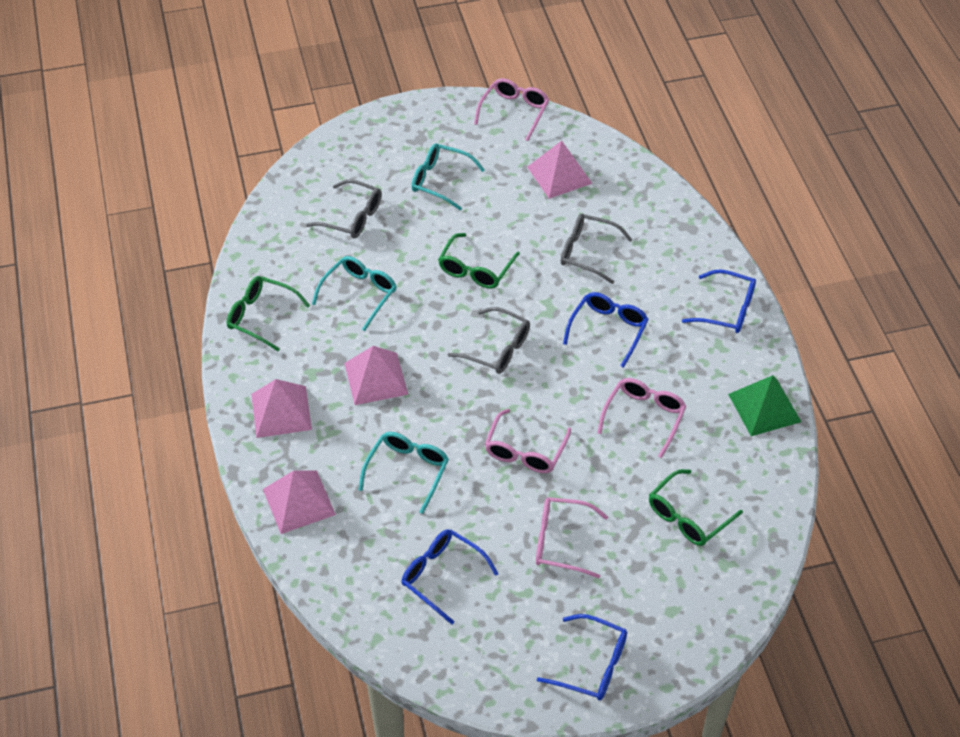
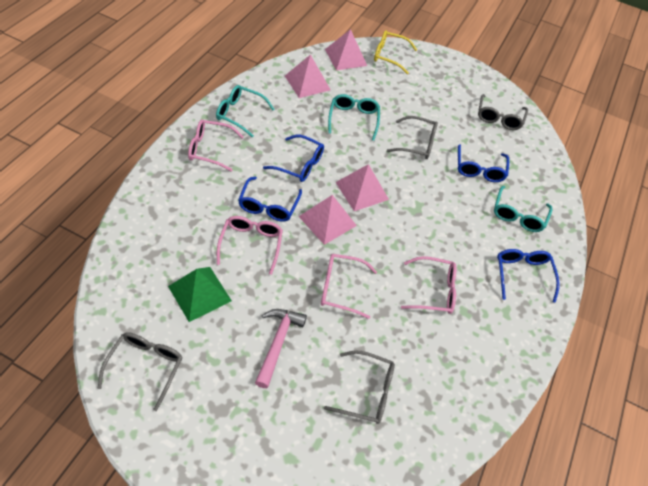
green glasses: 3 -> 0
grey glasses: 3 -> 4
pink hammer: 0 -> 1
yellow glasses: 0 -> 1

